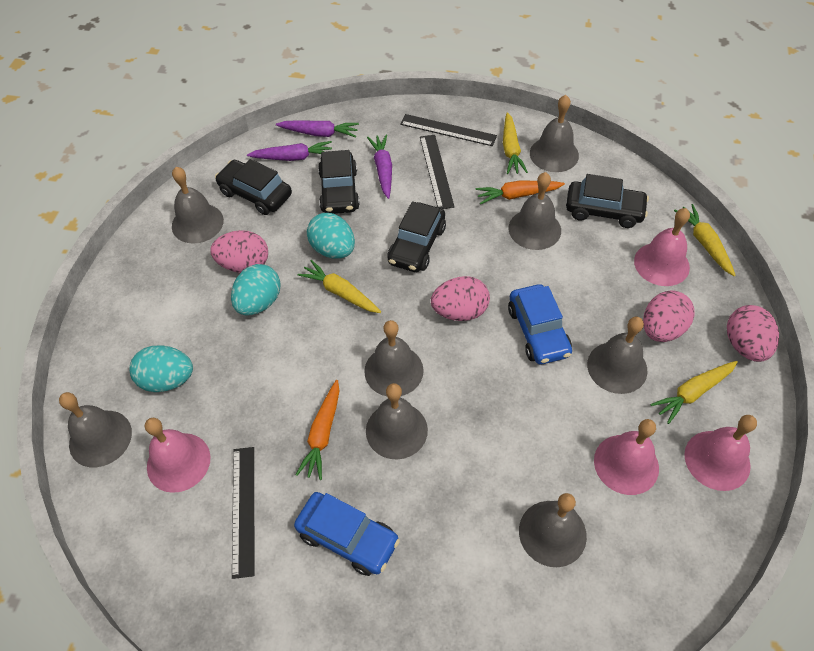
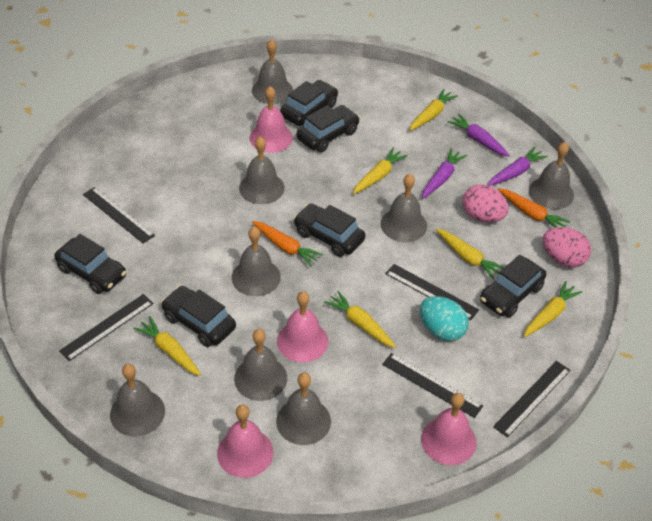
black car: 4 -> 6
black ruler: 3 -> 5
blue car: 2 -> 0
pink egg: 4 -> 2
turquoise egg: 3 -> 1
yellow carrot: 4 -> 6

